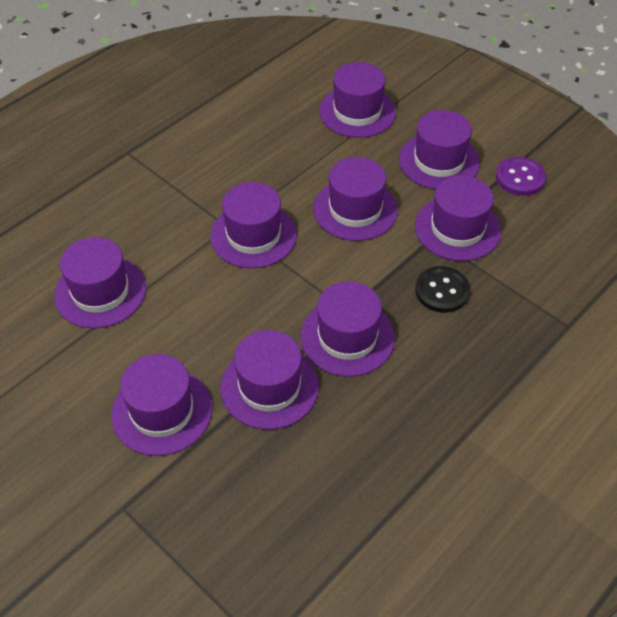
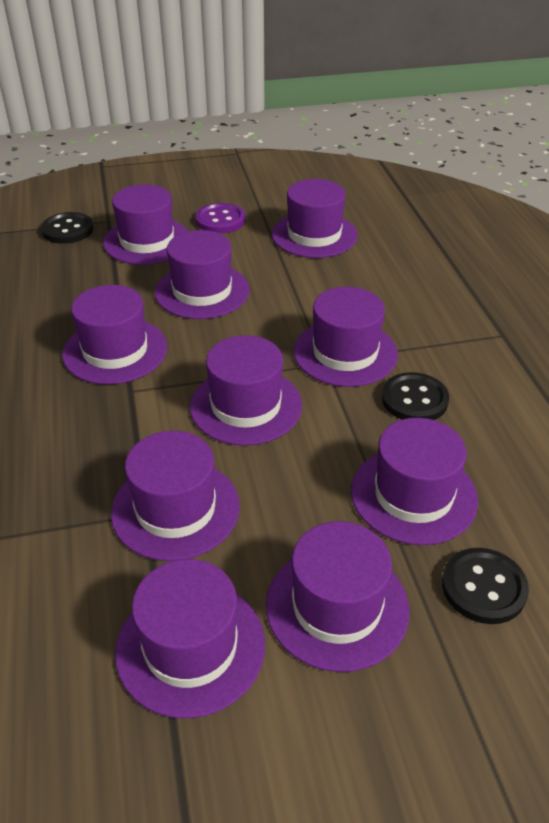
black button: 1 -> 3
purple hat: 9 -> 10

